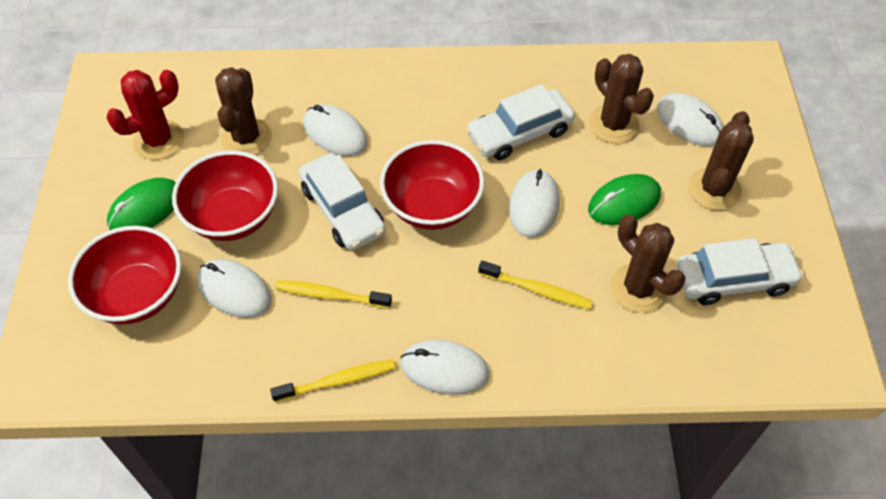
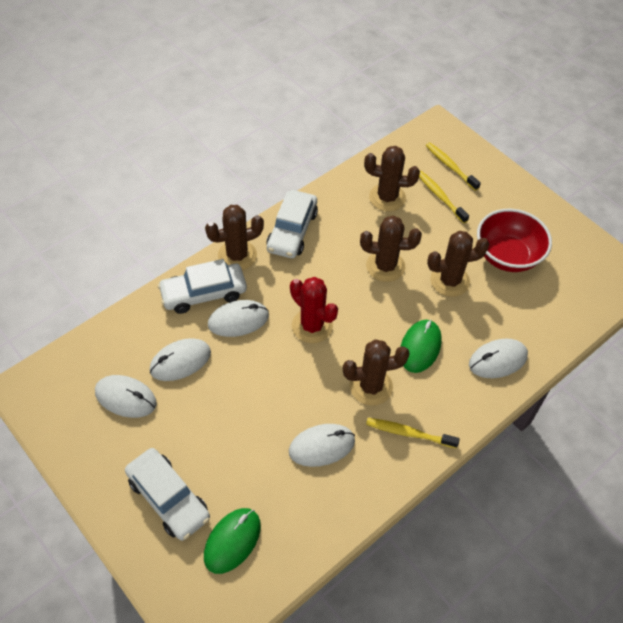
brown cactus: 4 -> 5
red bowl: 3 -> 1

